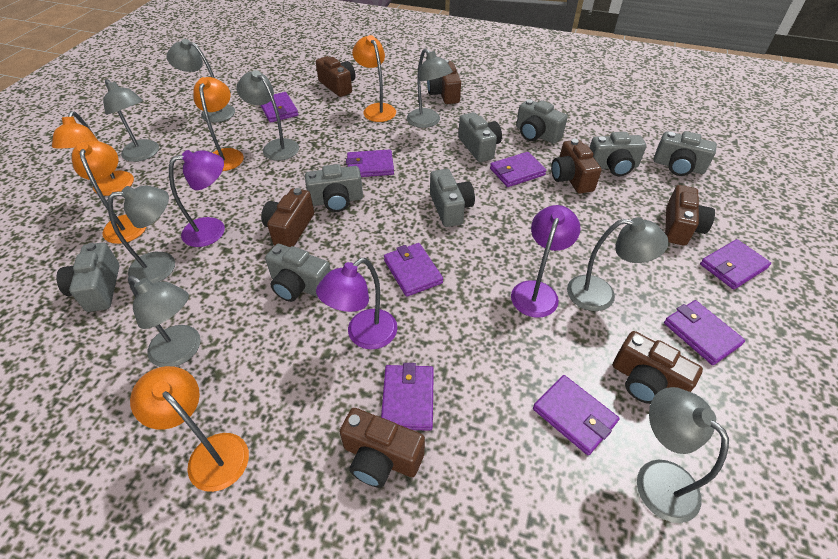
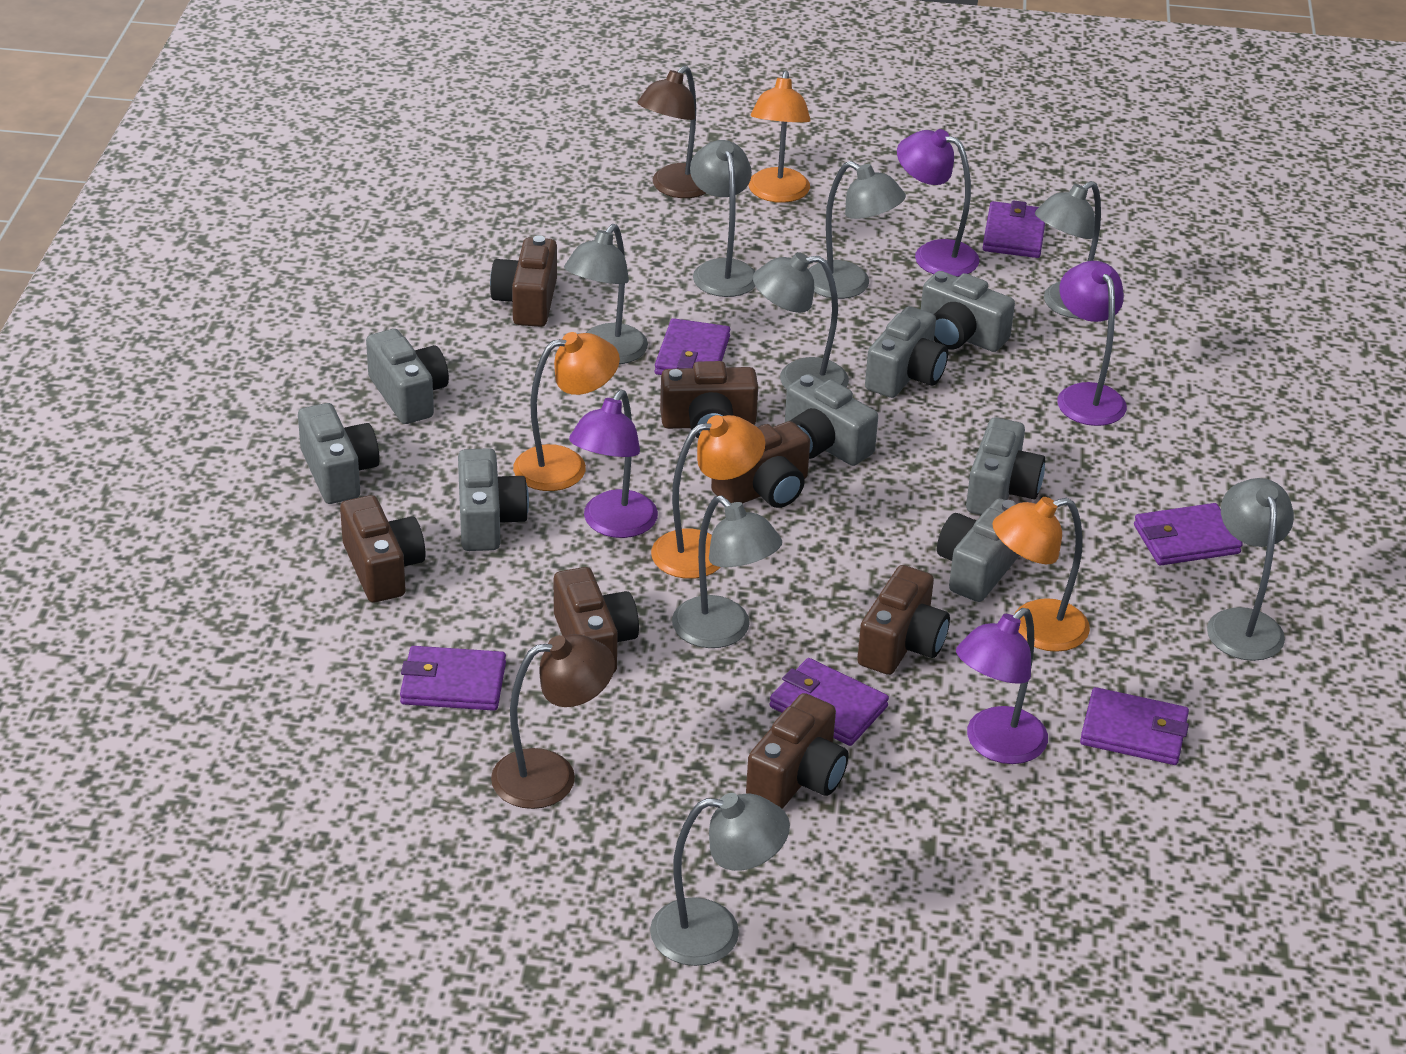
brown lamp: 0 -> 2
orange lamp: 5 -> 4
purple lamp: 3 -> 4
purple wallet: 8 -> 6

